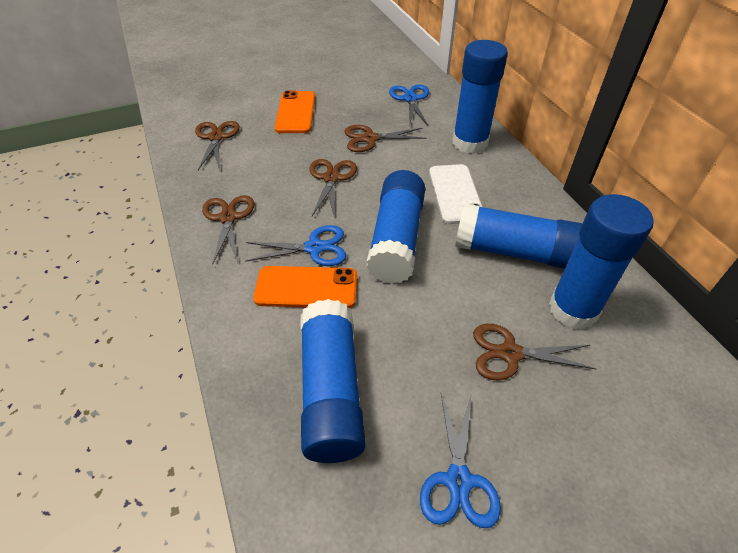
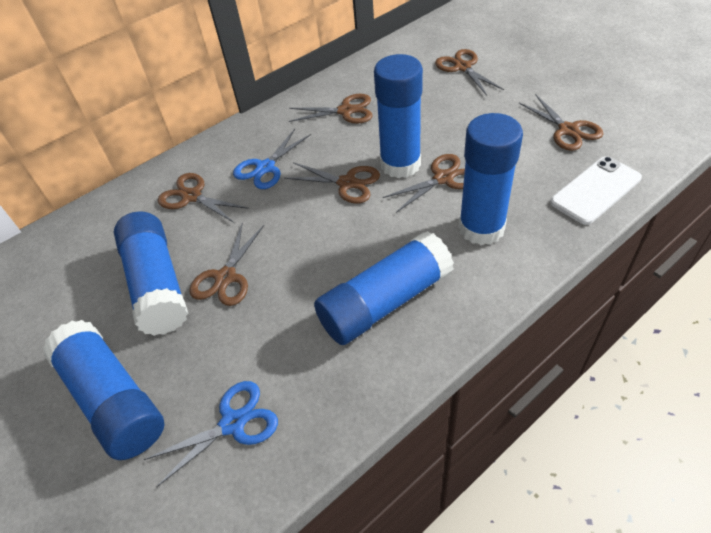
blue scissors: 3 -> 2
brown scissors: 5 -> 7
orange phone: 2 -> 0

